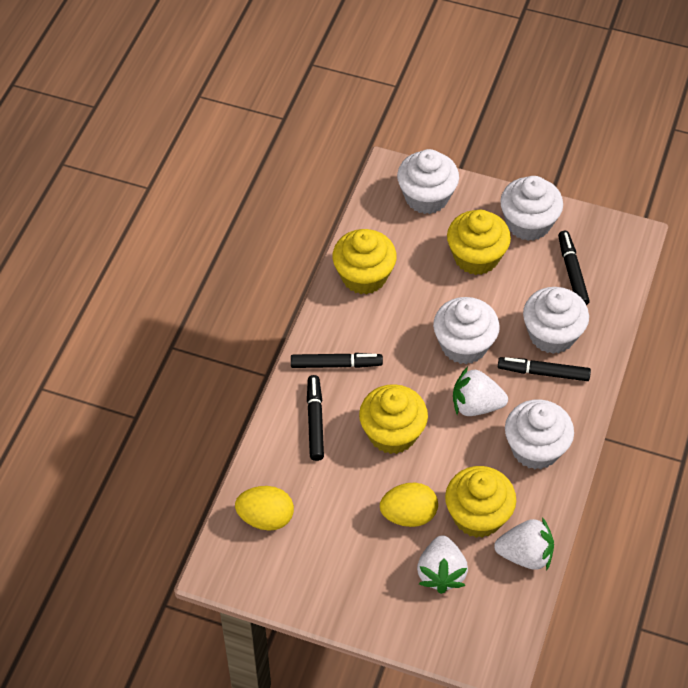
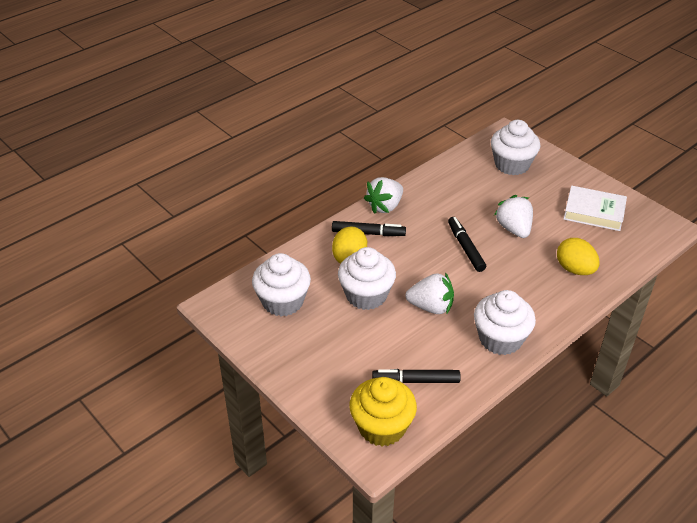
black marker: 4 -> 3
white book: 0 -> 1
white cupcake: 5 -> 4
yellow cupcake: 4 -> 1

